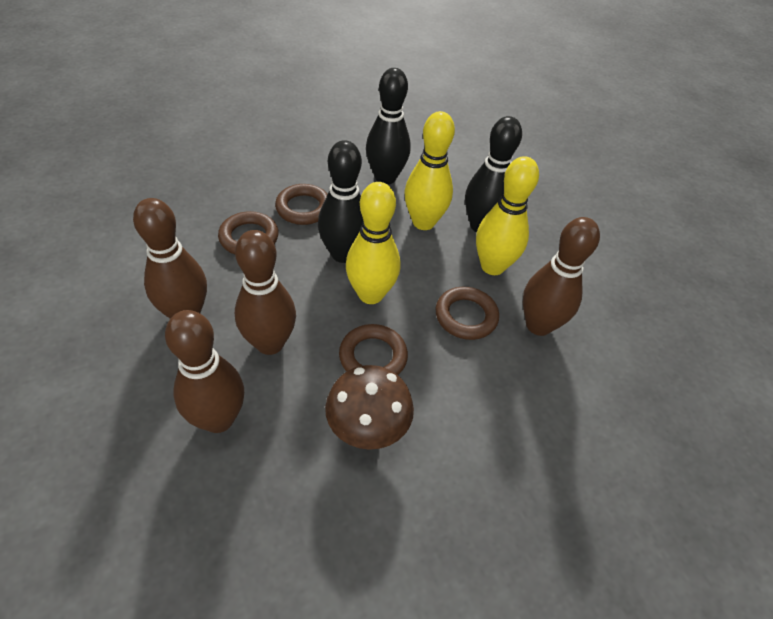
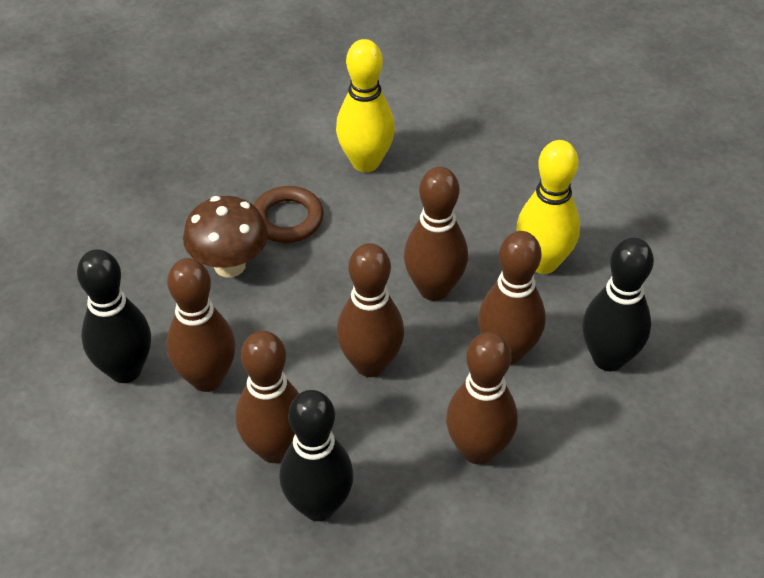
brown bowling pin: 4 -> 6
brown ring: 4 -> 1
yellow bowling pin: 3 -> 2

